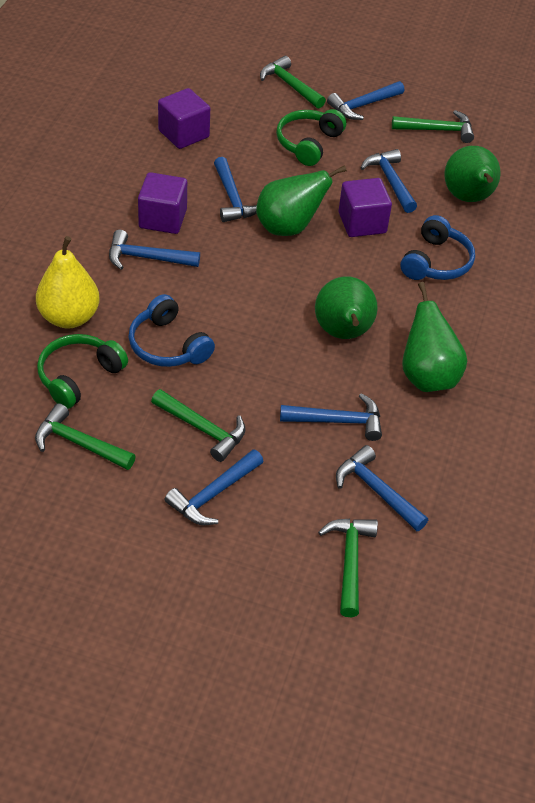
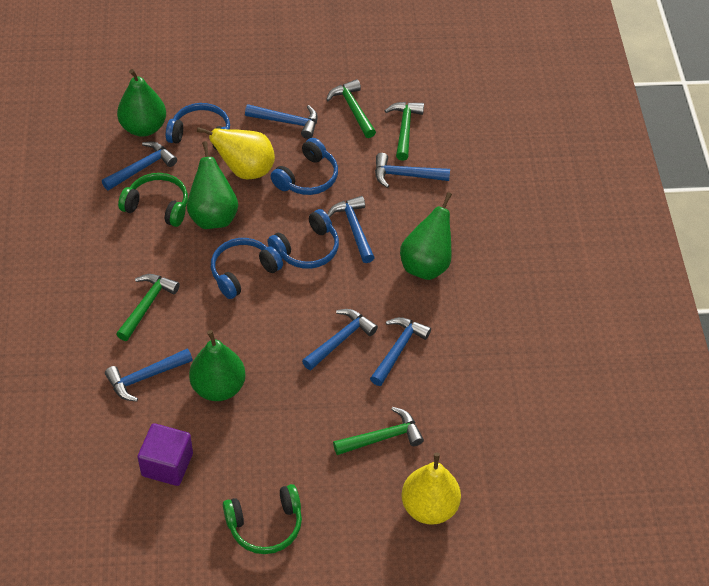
blue headphones: 2 -> 4
green hammer: 5 -> 4
purple cube: 3 -> 1
yellow pear: 1 -> 2

